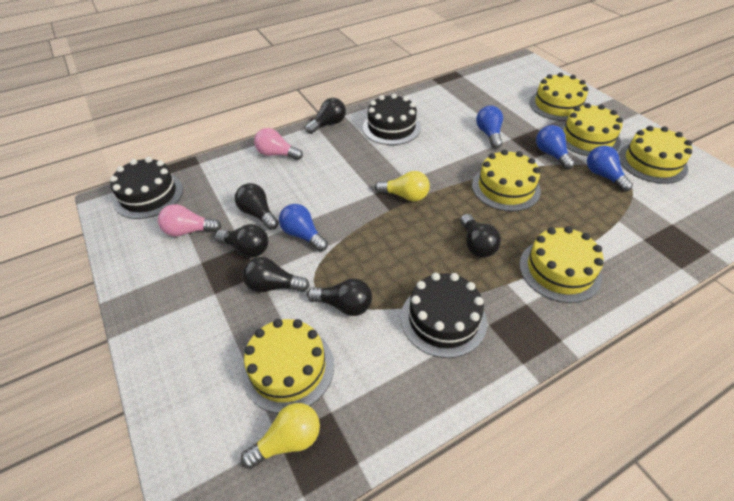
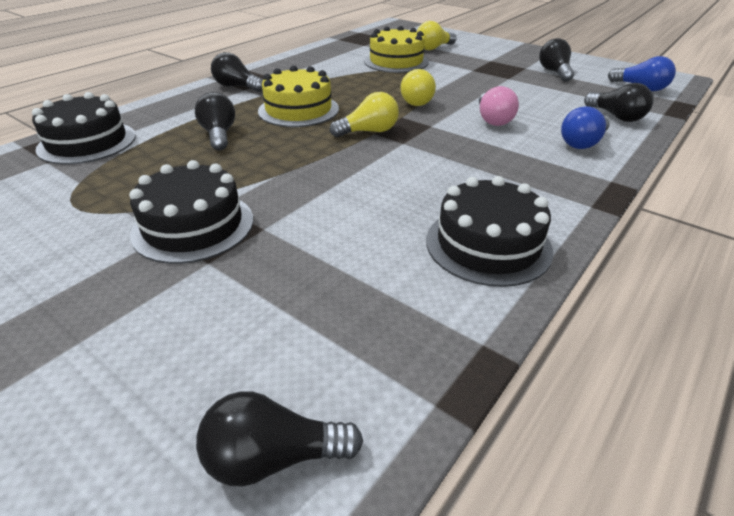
black light bulb: 6 -> 5
blue light bulb: 4 -> 2
pink light bulb: 2 -> 1
yellow cake: 6 -> 2
yellow light bulb: 2 -> 3

